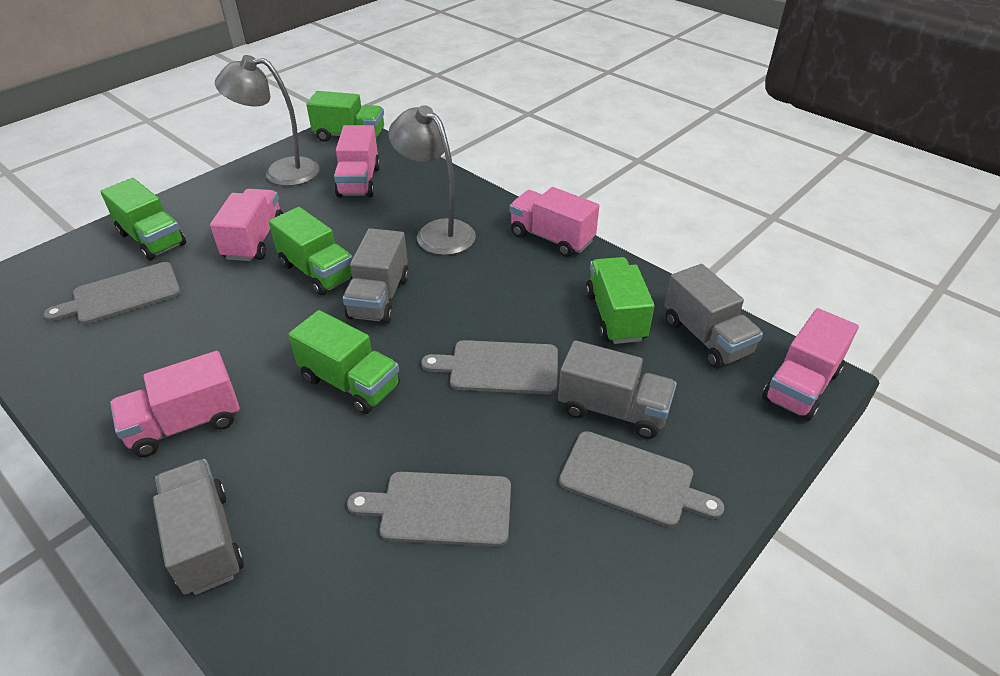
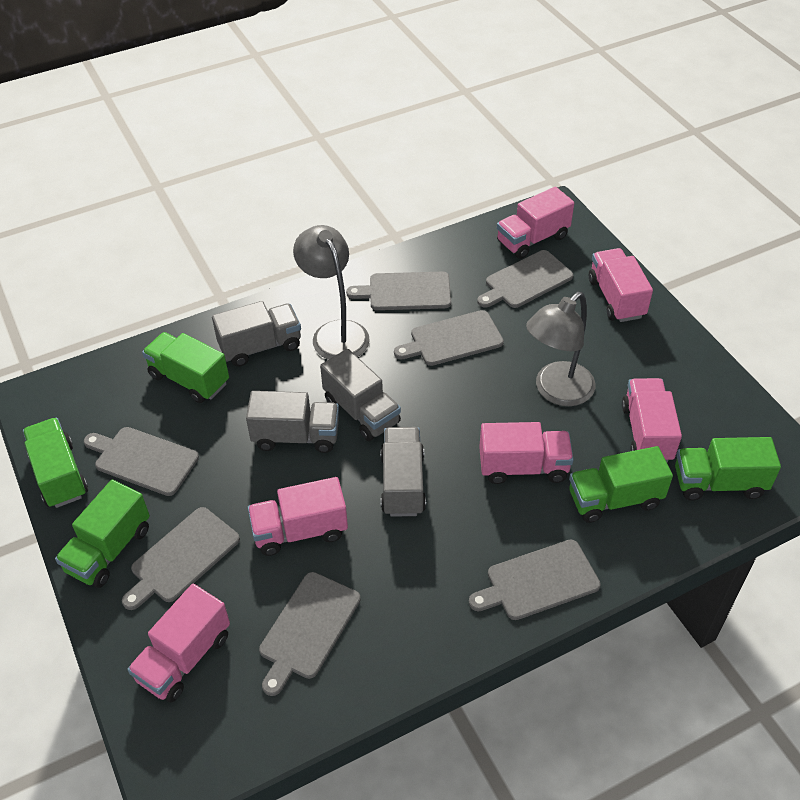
grey cutting board: 4 -> 7
pink truck: 5 -> 6

